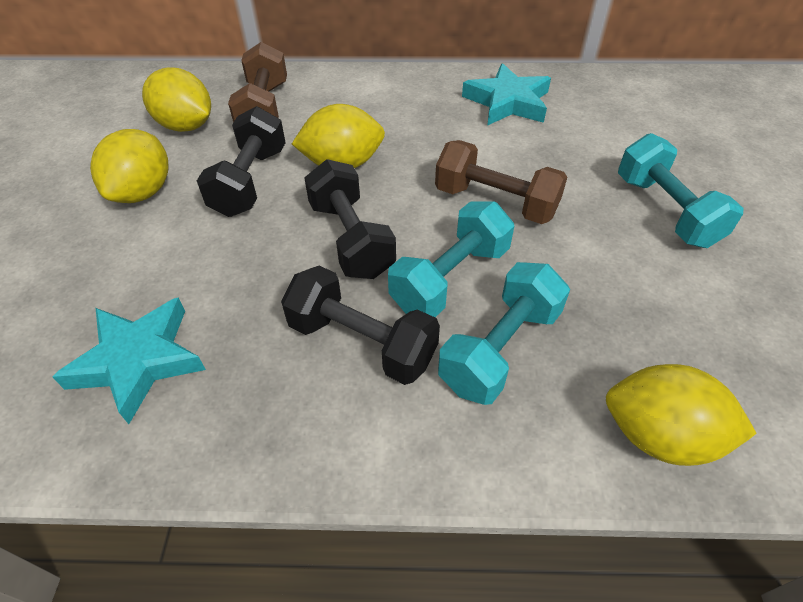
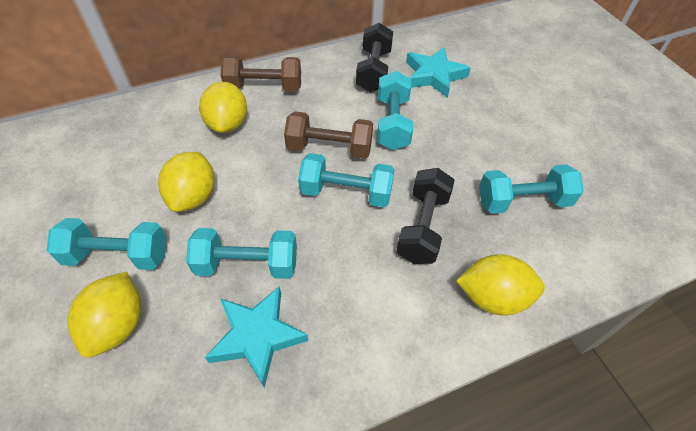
black dumbbell: 3 -> 2
turquoise dumbbell: 3 -> 5

